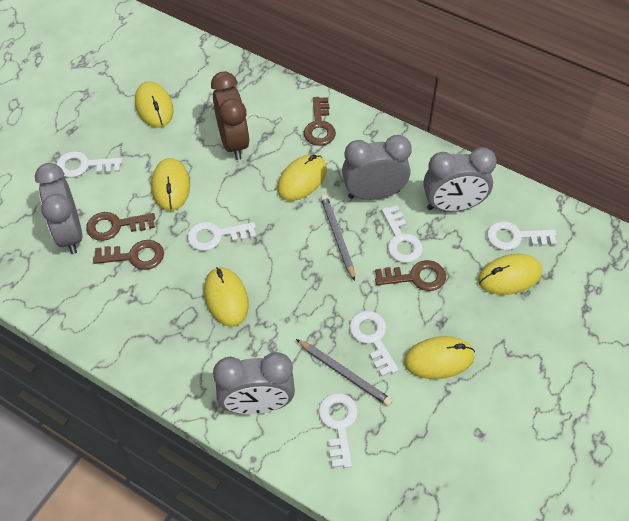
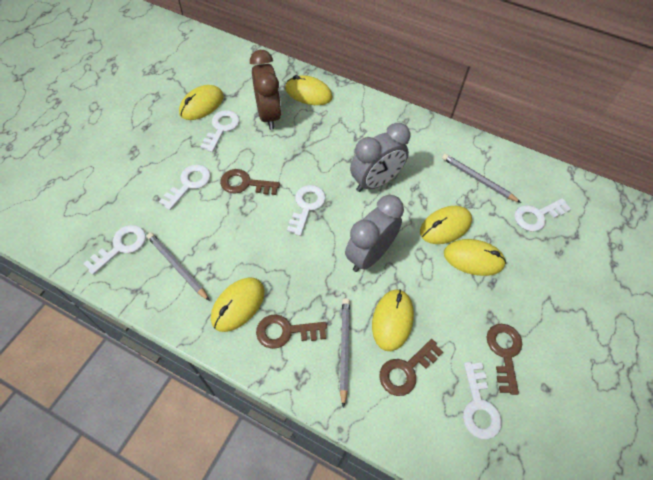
grey clock: 4 -> 2
grey pencil: 2 -> 3

